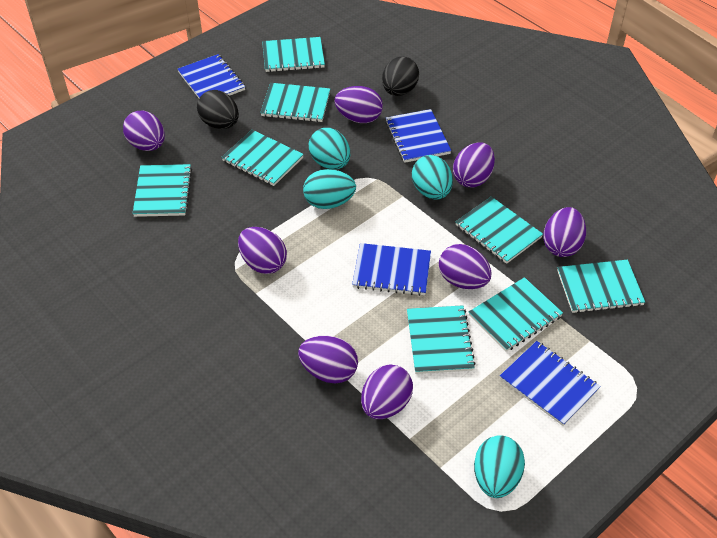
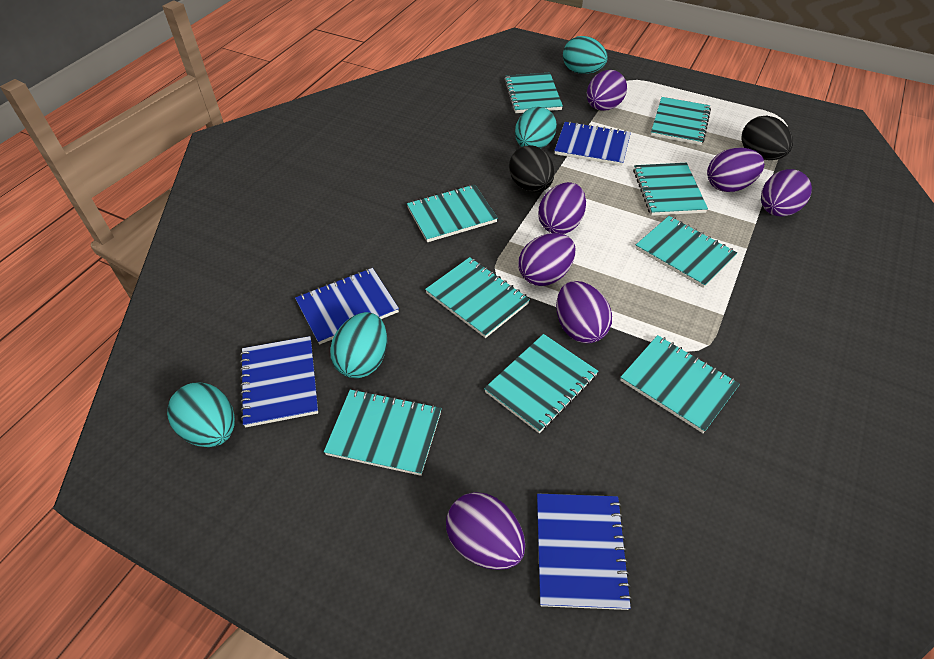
purple egg: 8 -> 7
turquoise notebook: 8 -> 9

